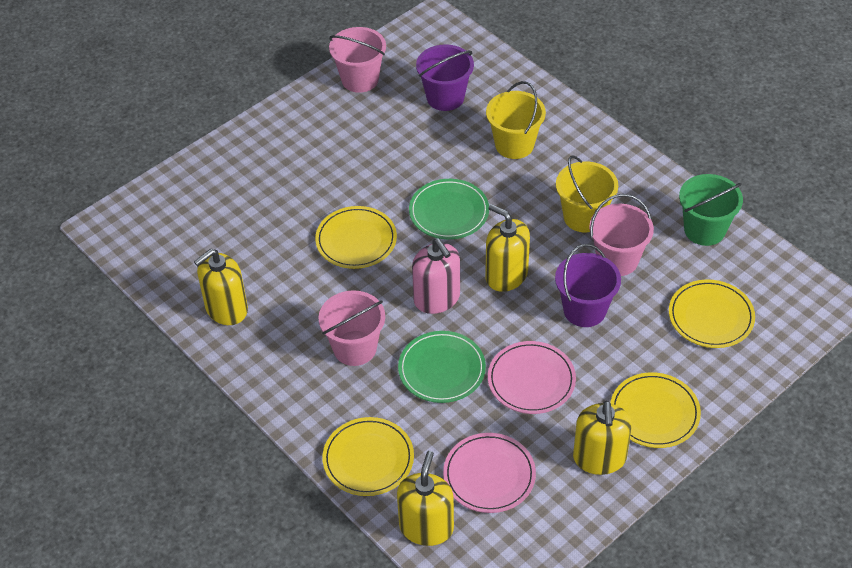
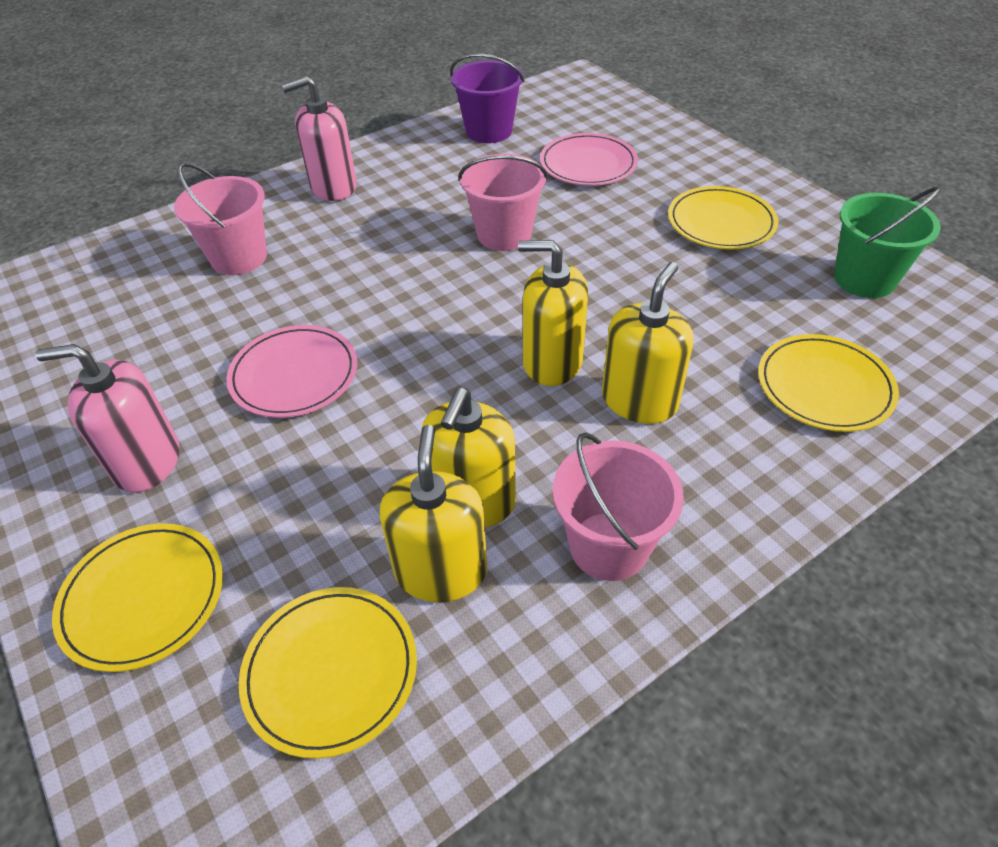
green plate: 2 -> 0
pink soap dispenser: 1 -> 2
purple bucket: 2 -> 1
yellow bucket: 2 -> 0

